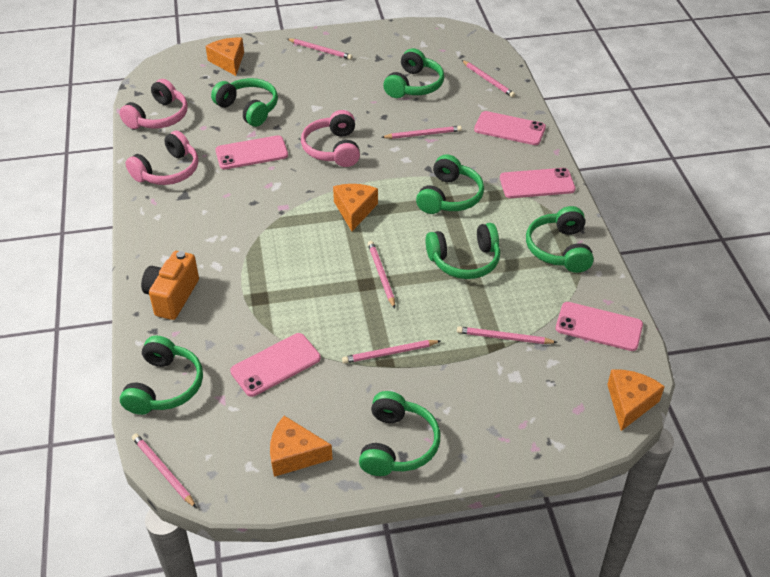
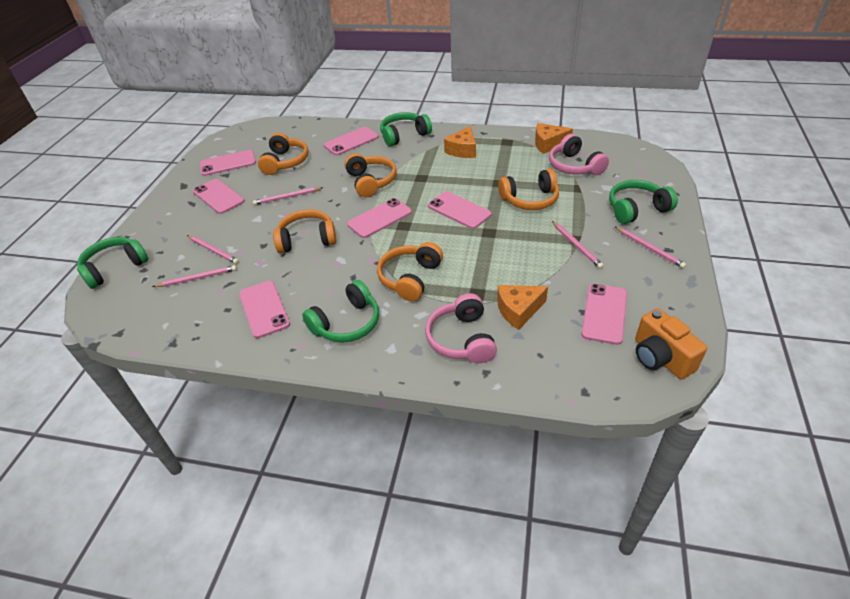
green headphones: 7 -> 4
orange cheese: 4 -> 3
orange headphones: 0 -> 5
pink headphones: 3 -> 2
pink pencil: 7 -> 5
pink phone: 5 -> 7

